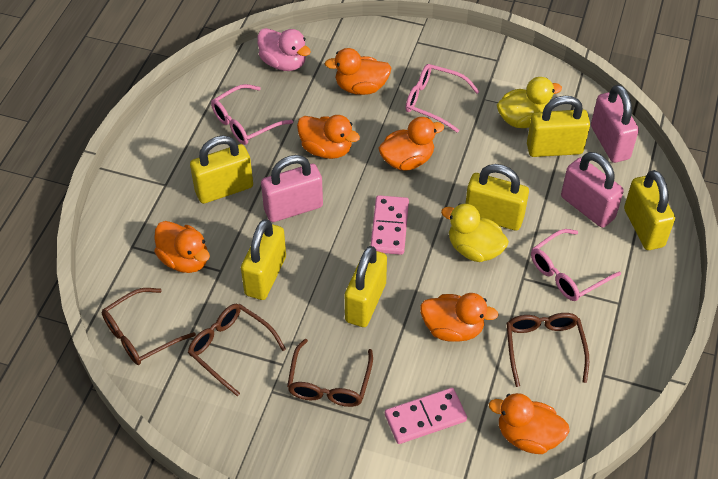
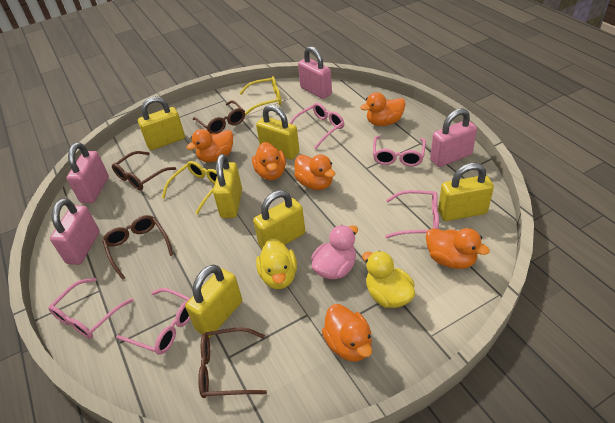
pink domino: 2 -> 0
pink glasses: 3 -> 5
pink padlock: 3 -> 4
yellow glasses: 0 -> 2

